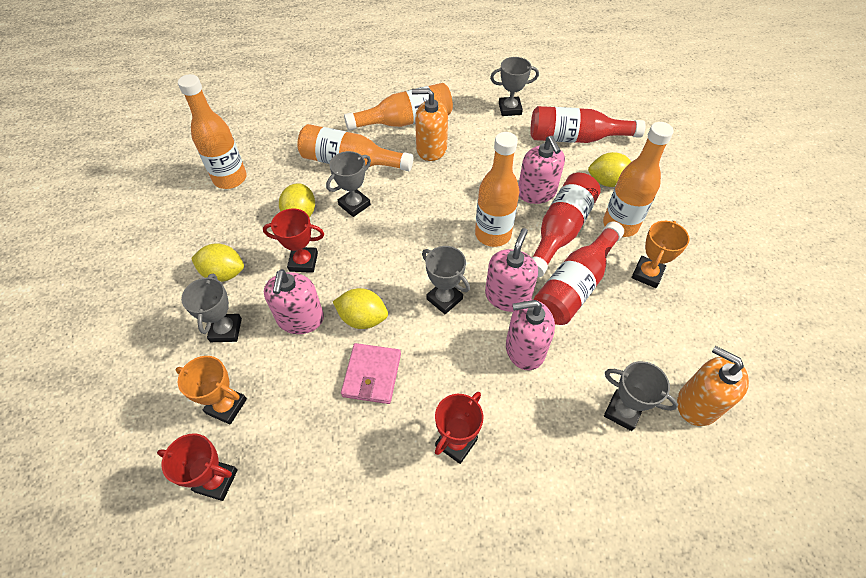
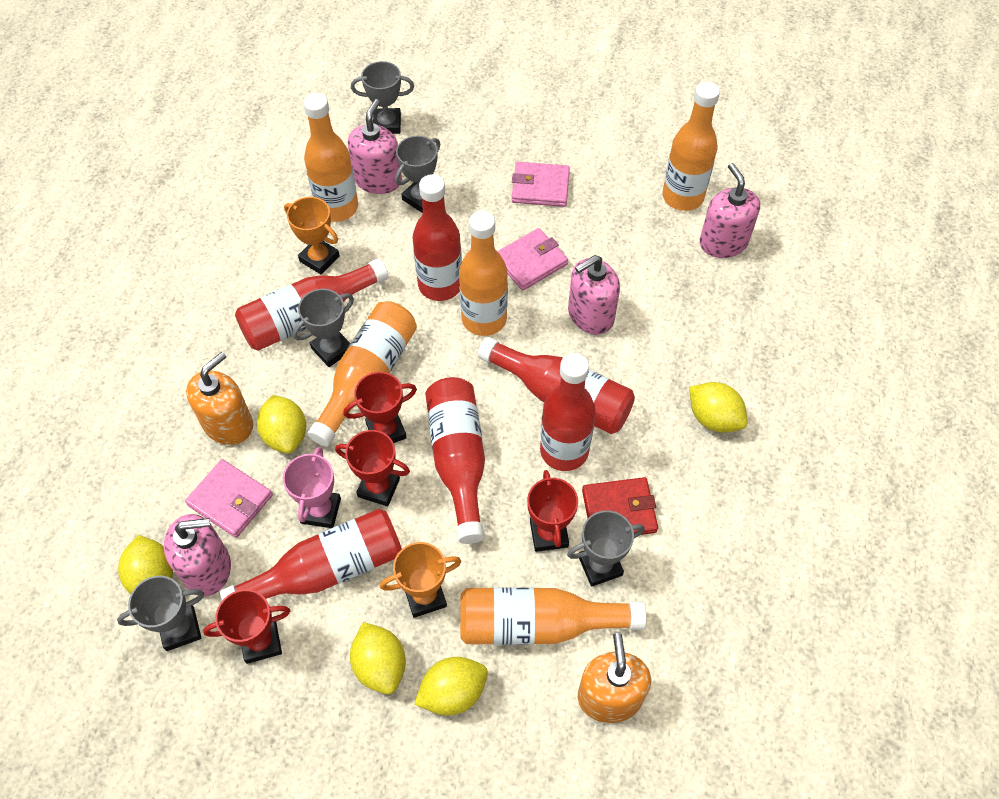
pink trophy: 0 -> 1
pink wallet: 1 -> 3
red bottle: 3 -> 6
red trophy: 3 -> 4
red wallet: 0 -> 1
yellow lemon: 4 -> 5

